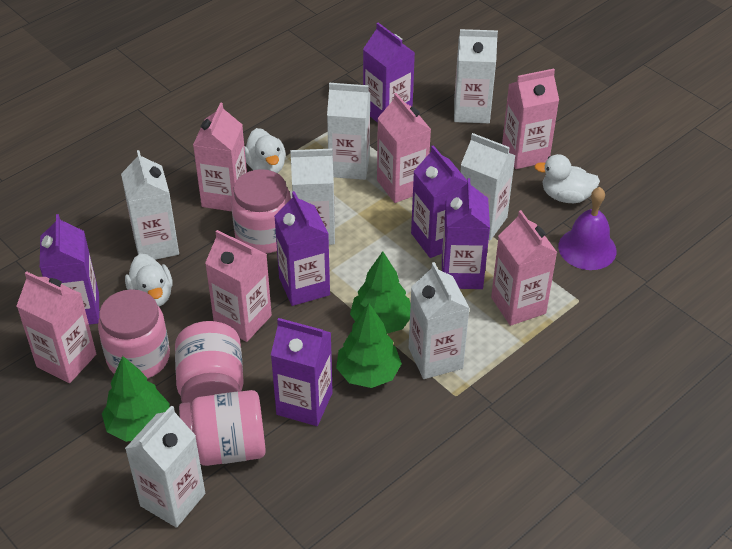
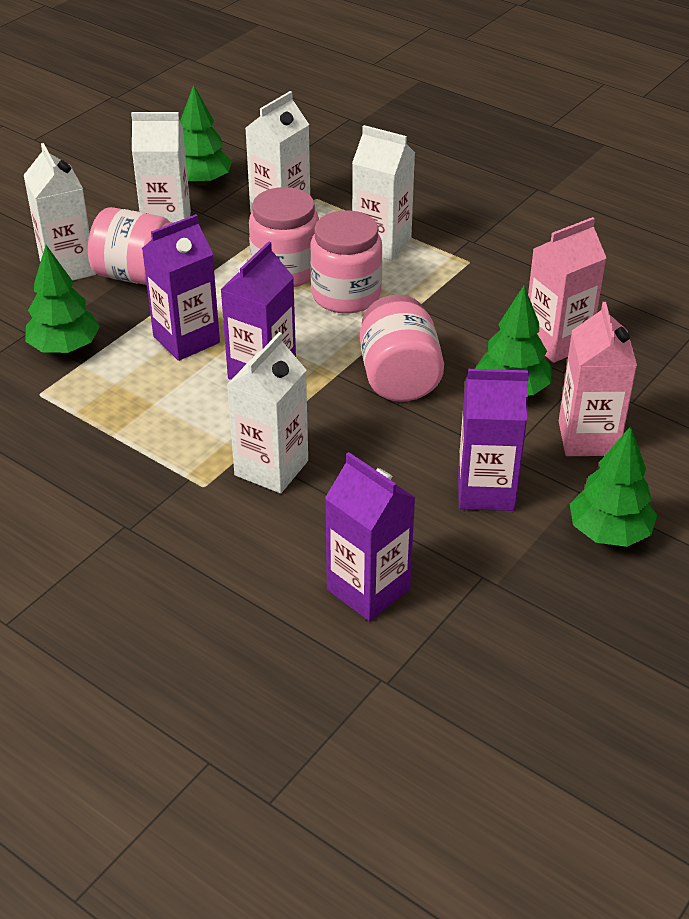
green tree: 3 -> 4
pink carton: 6 -> 2
purple bell: 1 -> 0
purple carton: 6 -> 4
white carton: 7 -> 5
white duck: 3 -> 0

